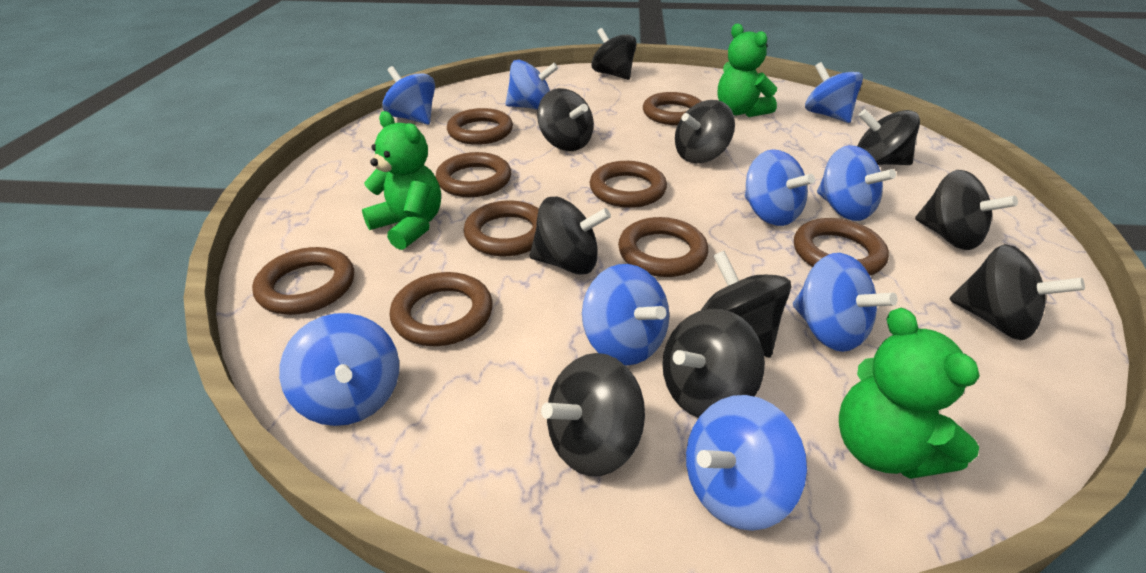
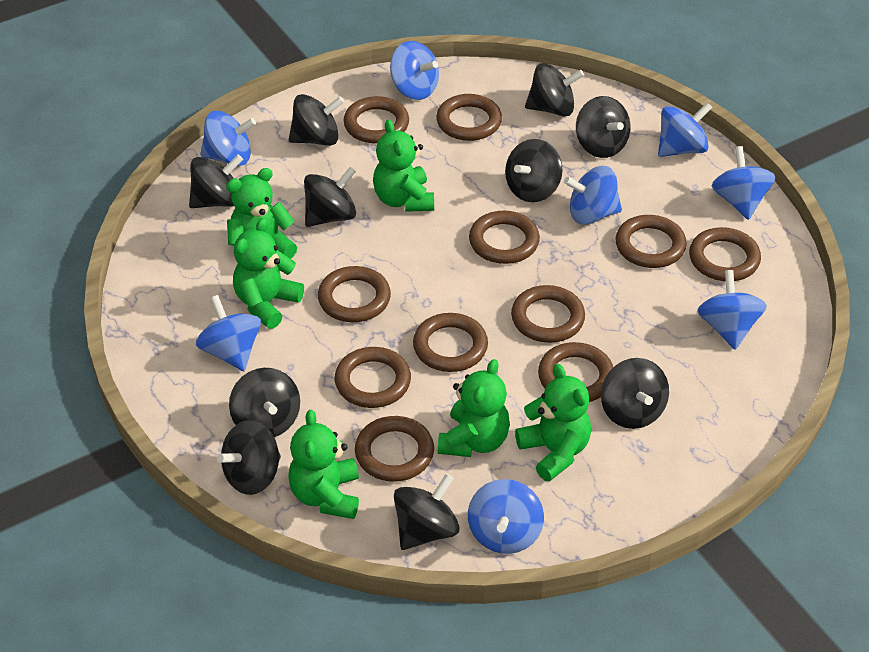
blue spinning top: 9 -> 8
brown ring: 9 -> 11
green teddy bear: 3 -> 6

